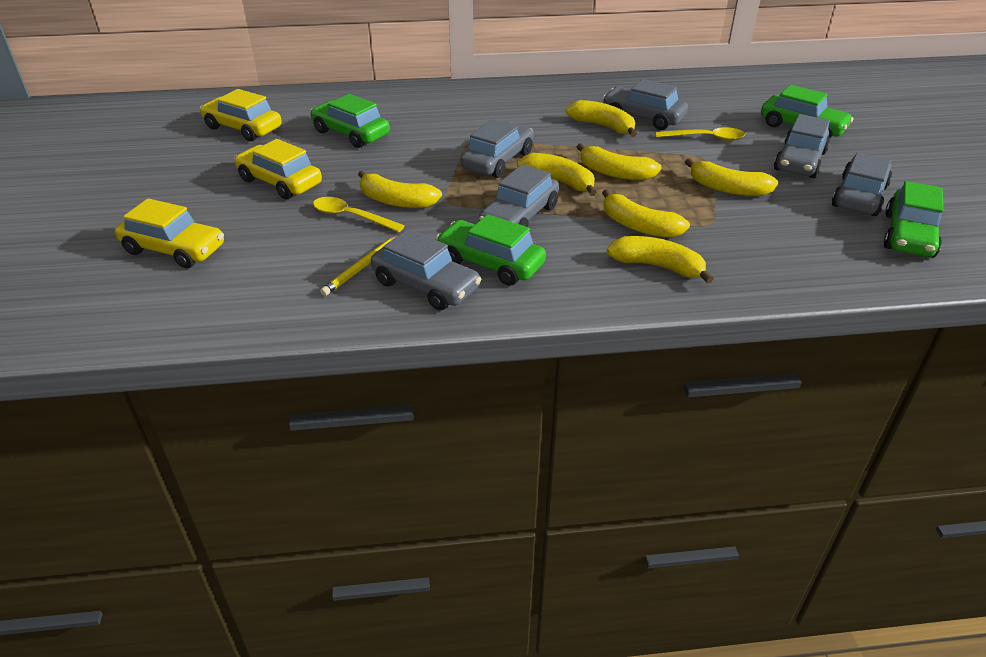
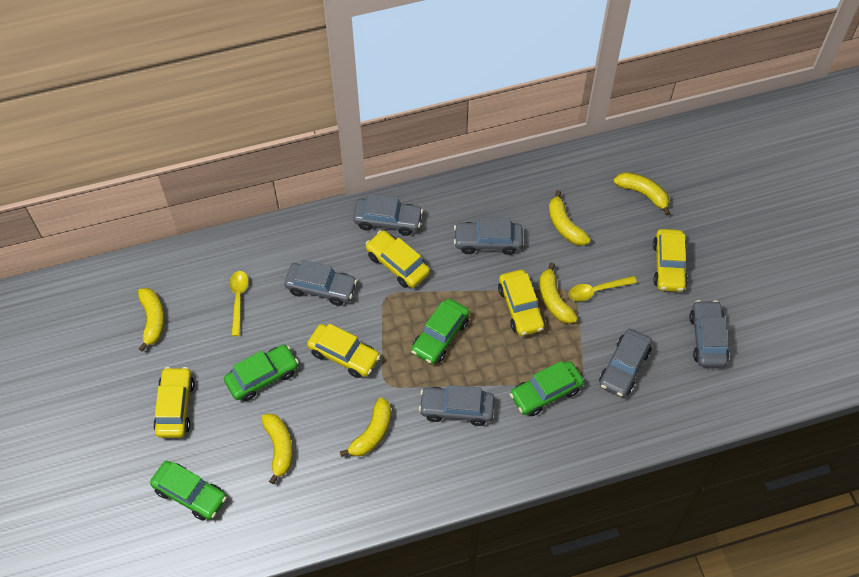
yellow banana: 7 -> 6
yellow car: 3 -> 5
yellow pencil: 1 -> 0

